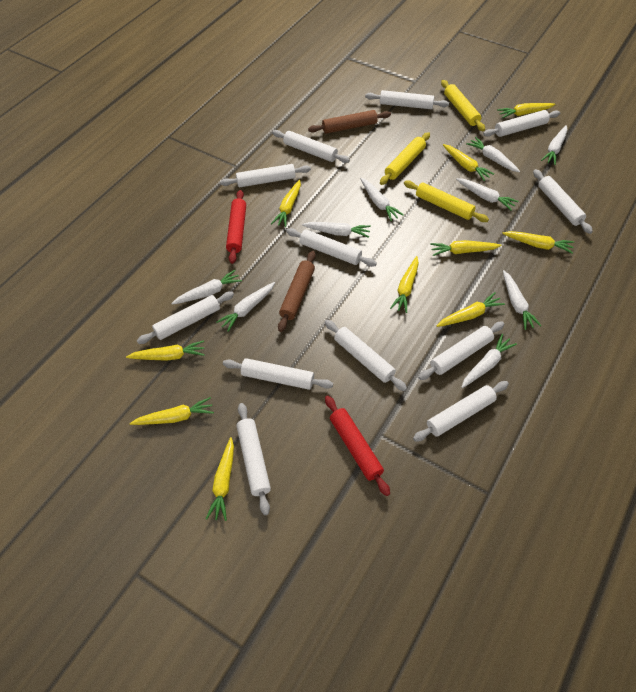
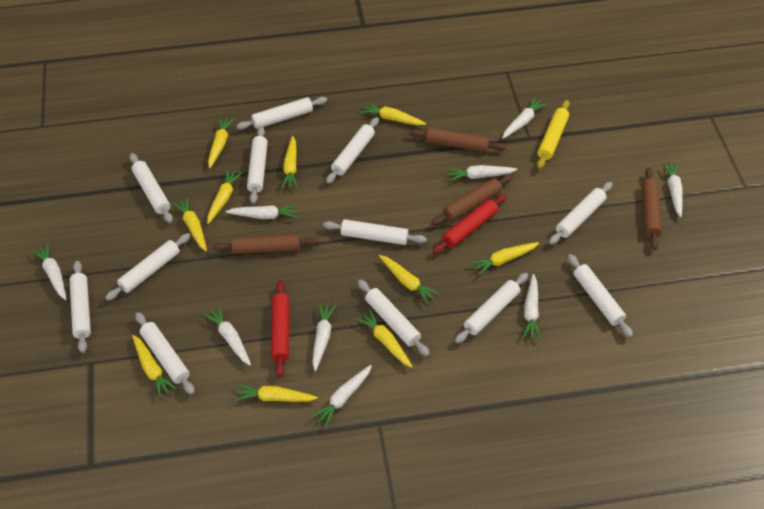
brown rolling pin: 2 -> 4
yellow rolling pin: 3 -> 1

